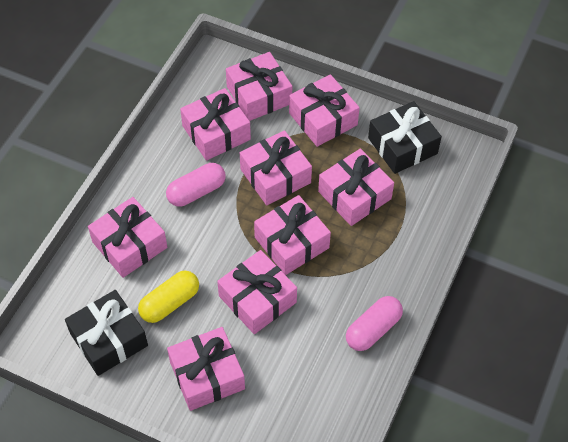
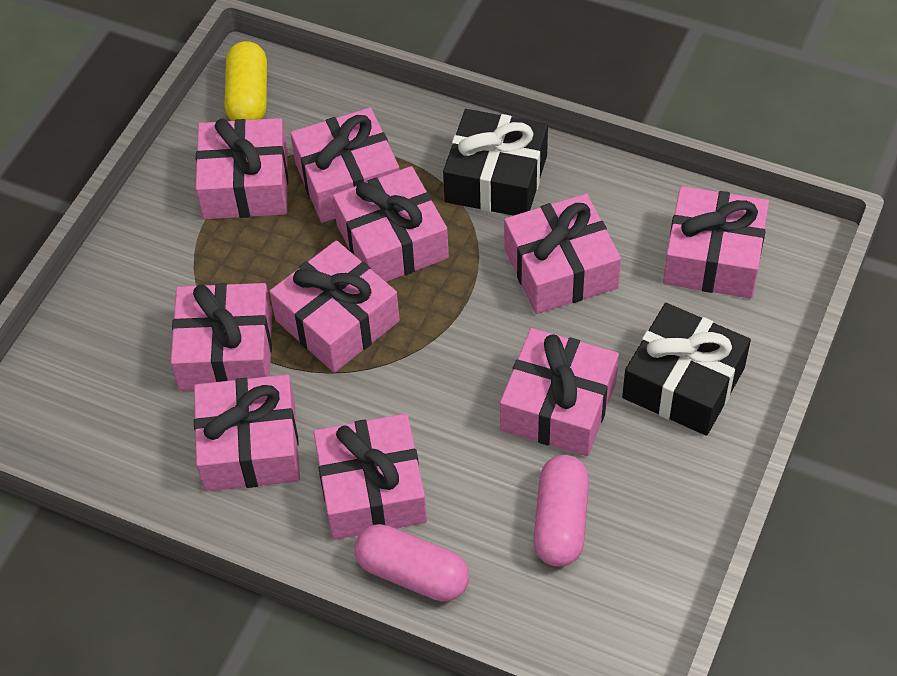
pink gift: 9 -> 10

